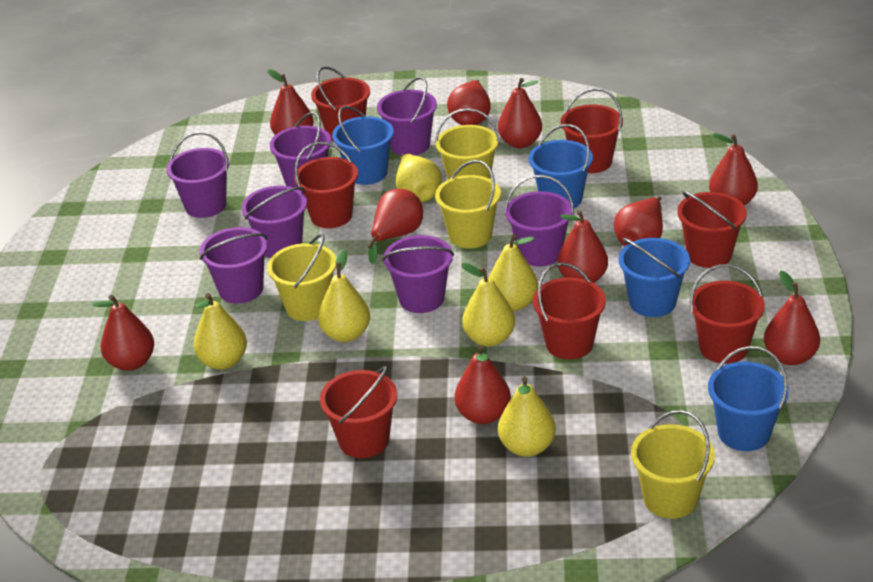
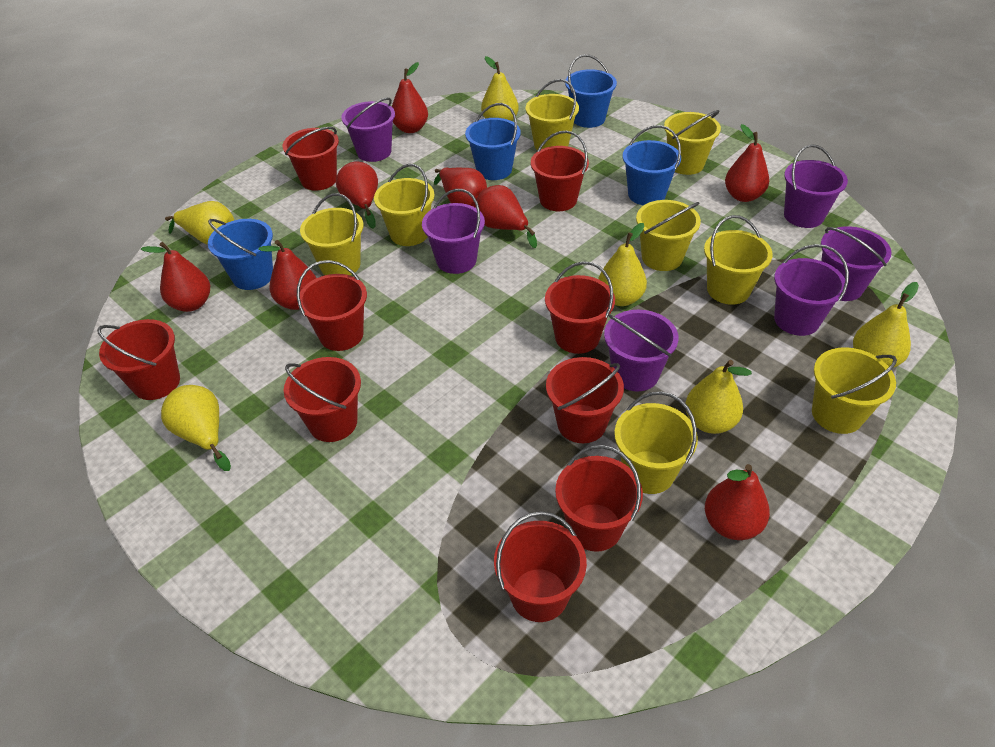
purple bucket: 7 -> 6
red bucket: 7 -> 9
red pear: 10 -> 8
yellow bucket: 4 -> 8

